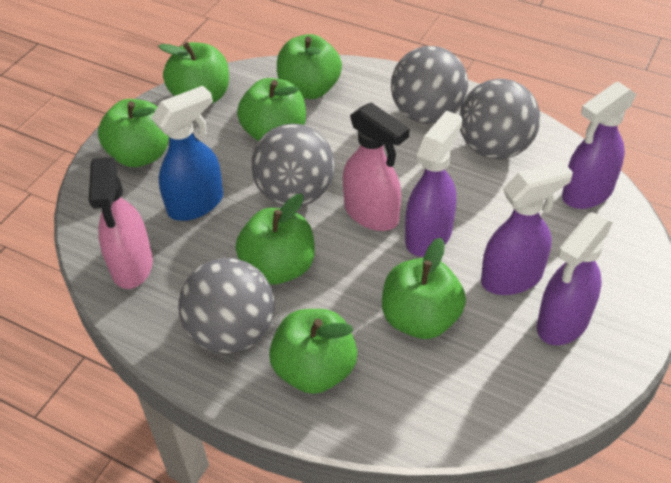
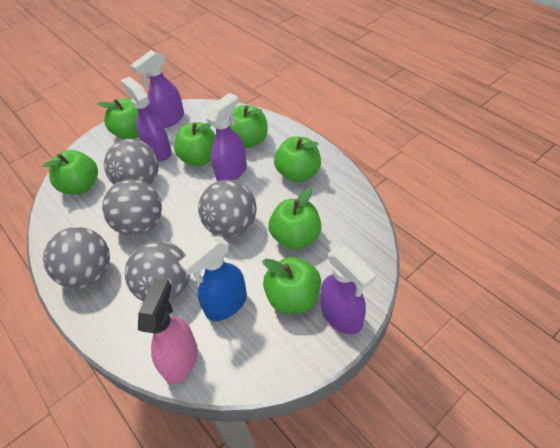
grey ball: 4 -> 5
pink spray bottle: 2 -> 1

